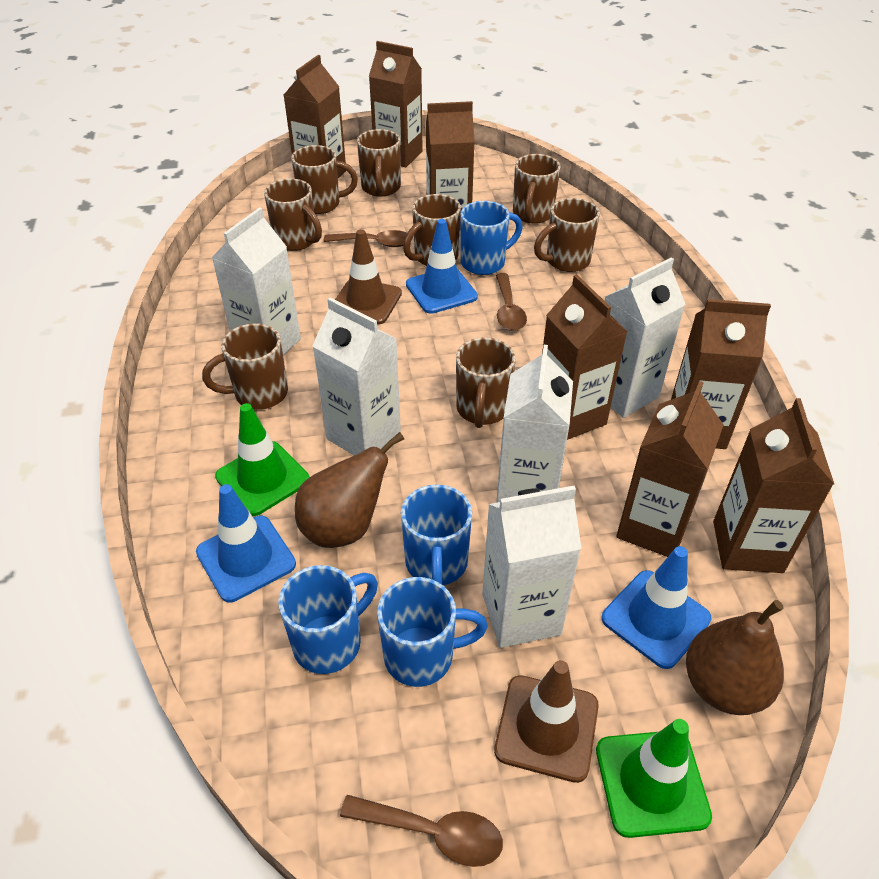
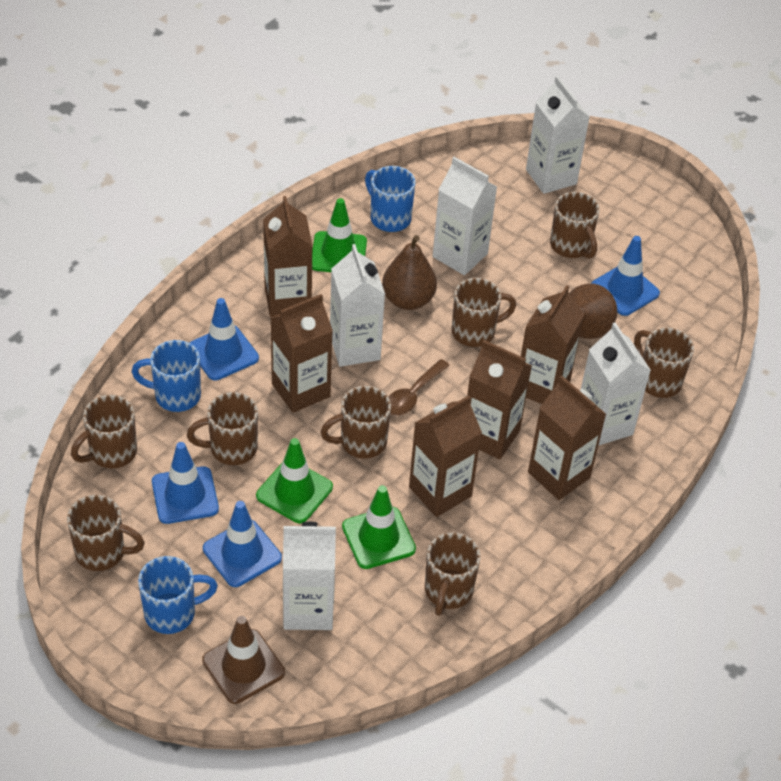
blue mug: 4 -> 3
blue traffic cone: 3 -> 4
brown carton: 7 -> 6
brown spoon: 3 -> 1
brown traffic cone: 2 -> 1
green traffic cone: 2 -> 3

